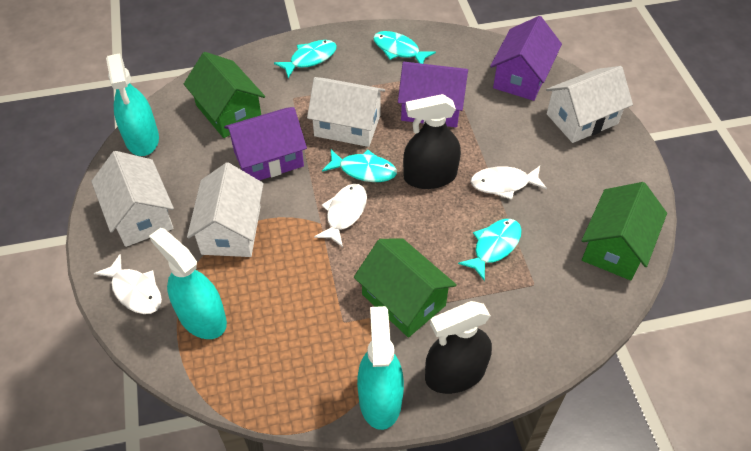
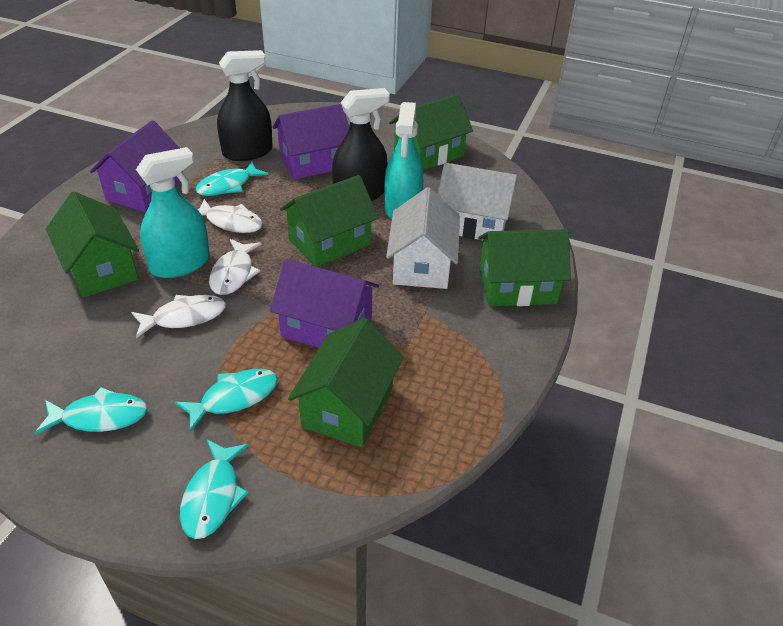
green house: 3 -> 5
turquoise spray bottle: 3 -> 2
white house: 4 -> 2

